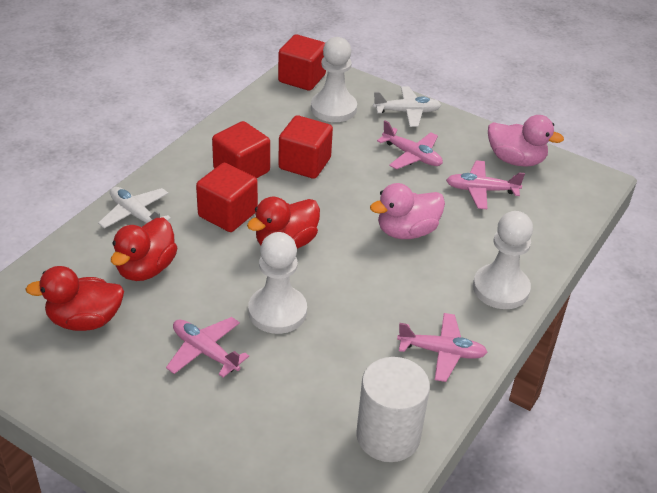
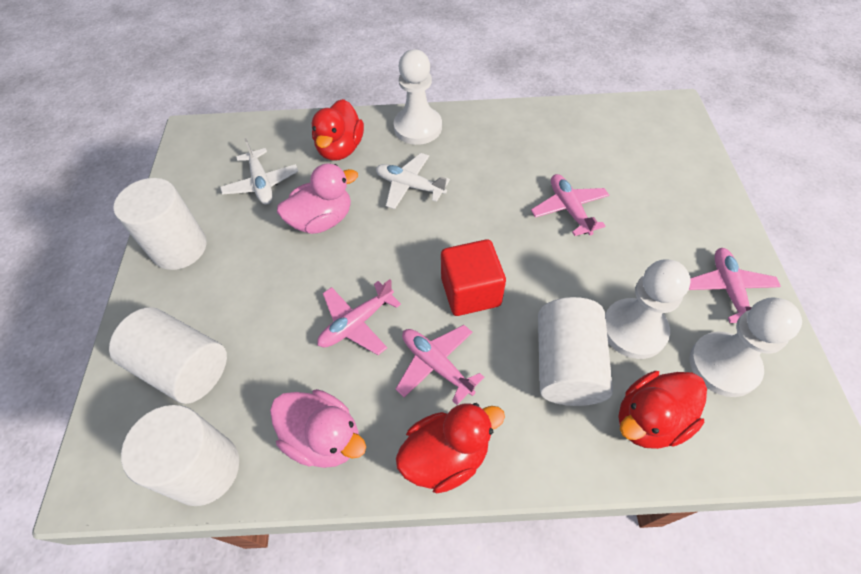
red cube: 4 -> 1
white cylinder: 1 -> 4

